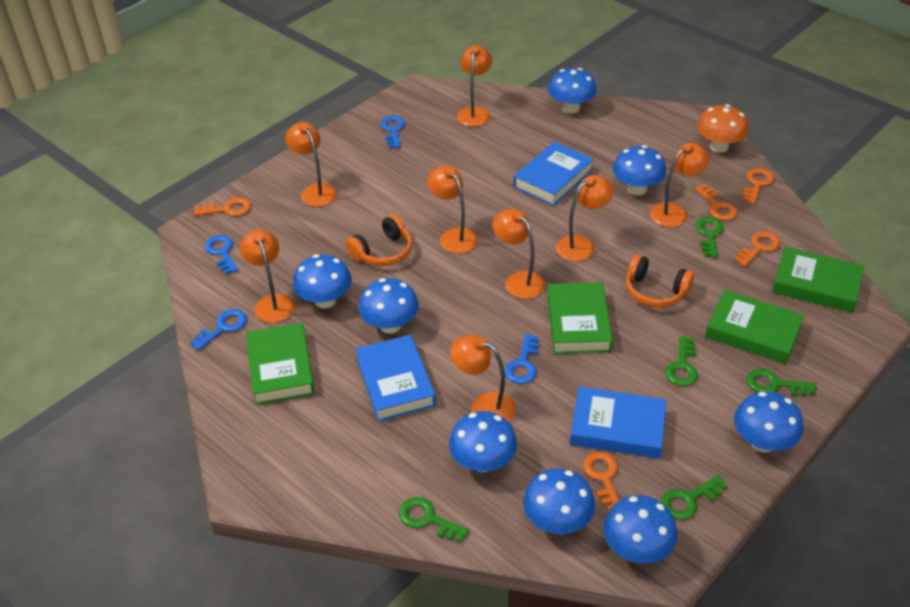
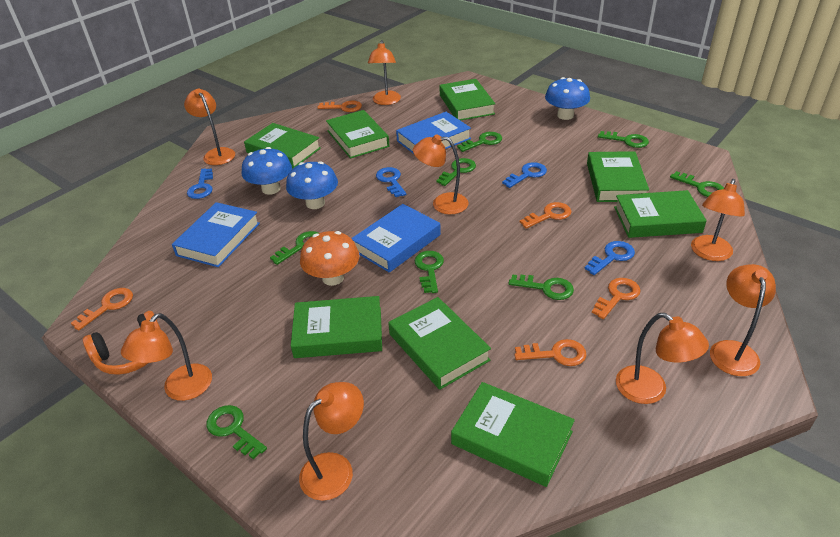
blue mushroom: 8 -> 3
green book: 4 -> 8
green key: 5 -> 8
orange headphones: 2 -> 1

